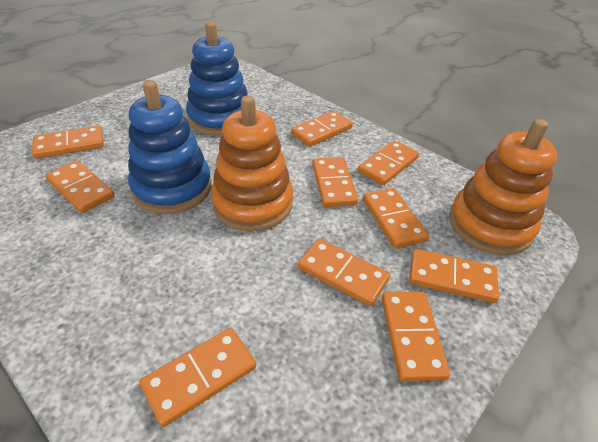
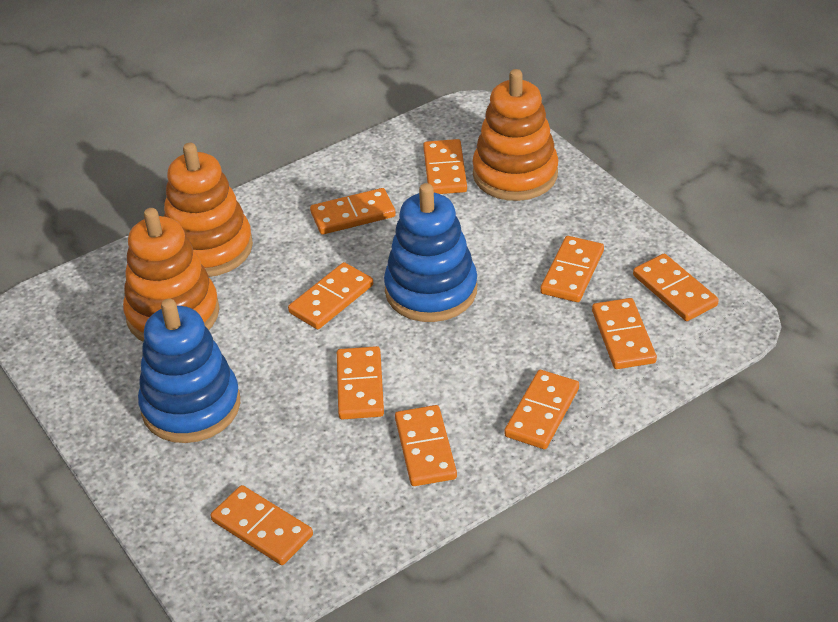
orange stacking toy: 2 -> 3

